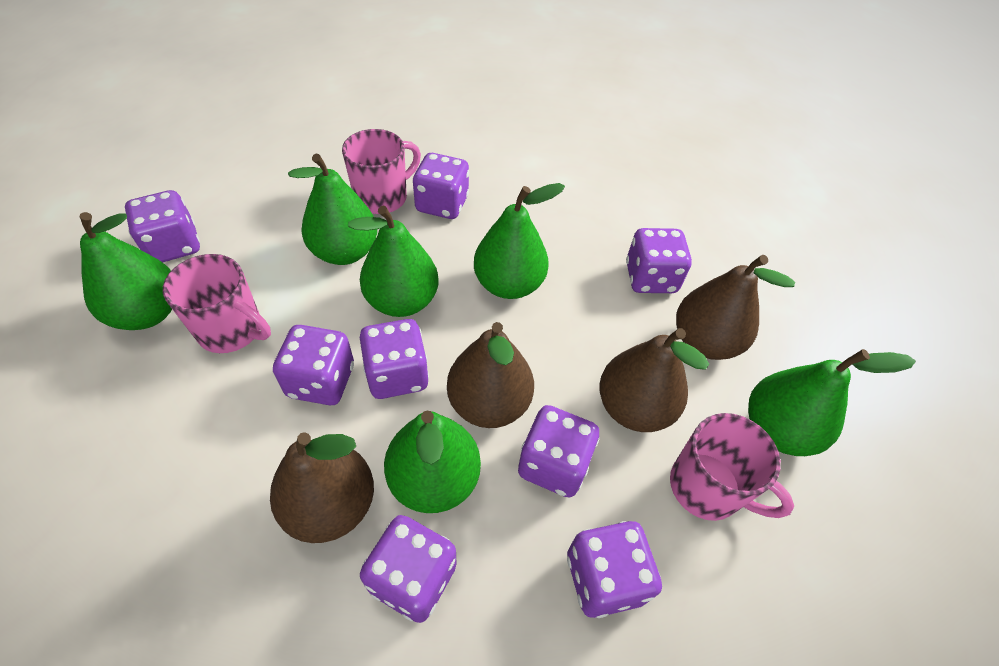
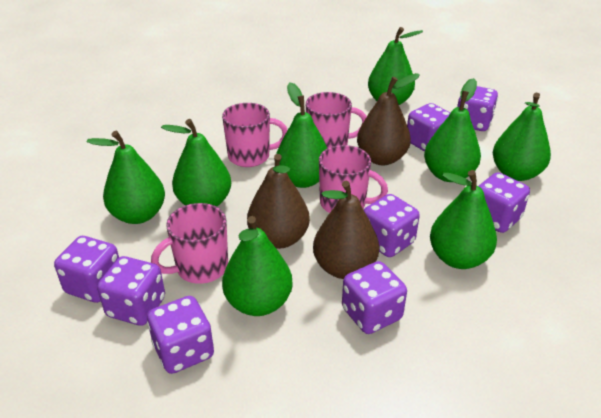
brown pear: 4 -> 3
green pear: 6 -> 8
pink mug: 3 -> 4

